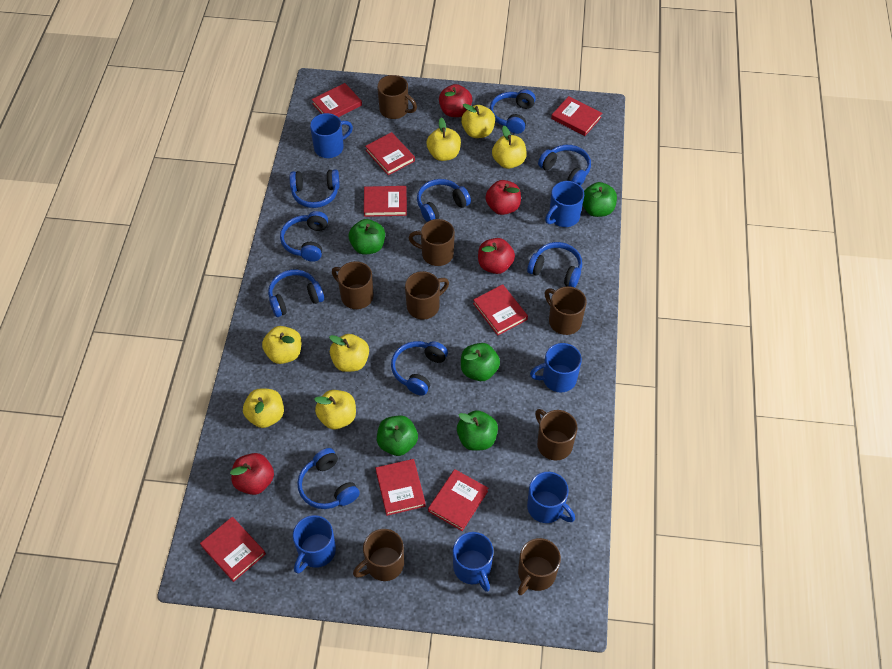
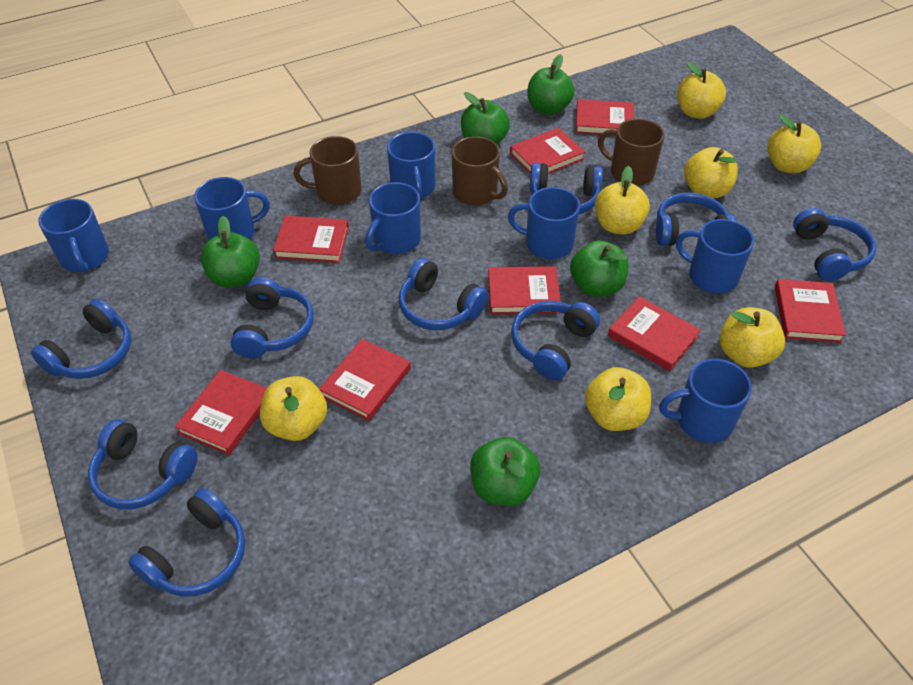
blue mug: 6 -> 7
brown mug: 8 -> 3
red apple: 4 -> 0

